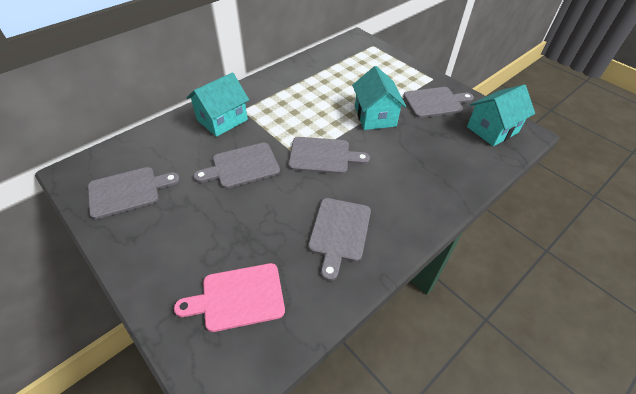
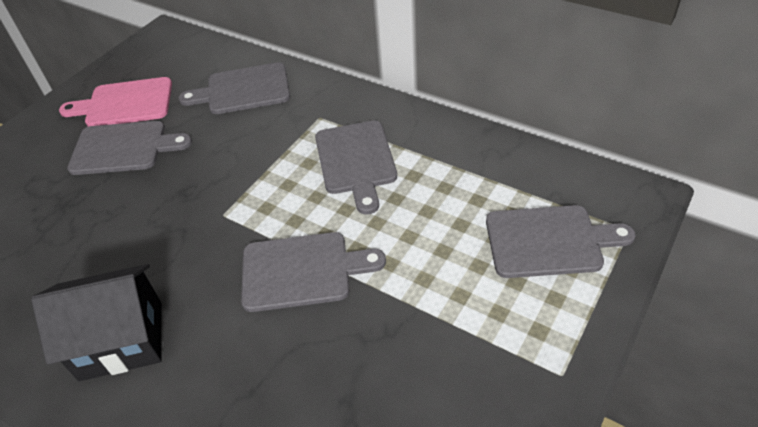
black house: 0 -> 1
turquoise house: 3 -> 0

